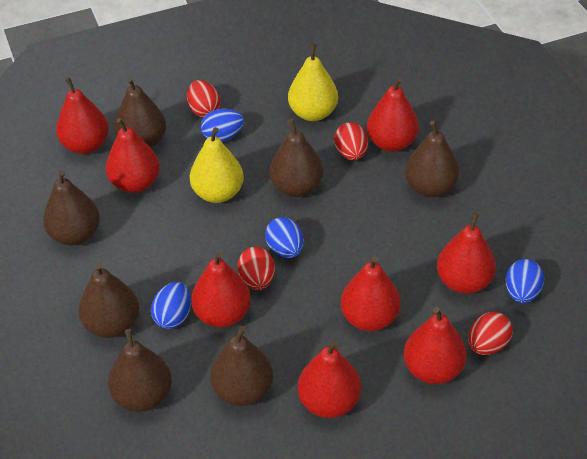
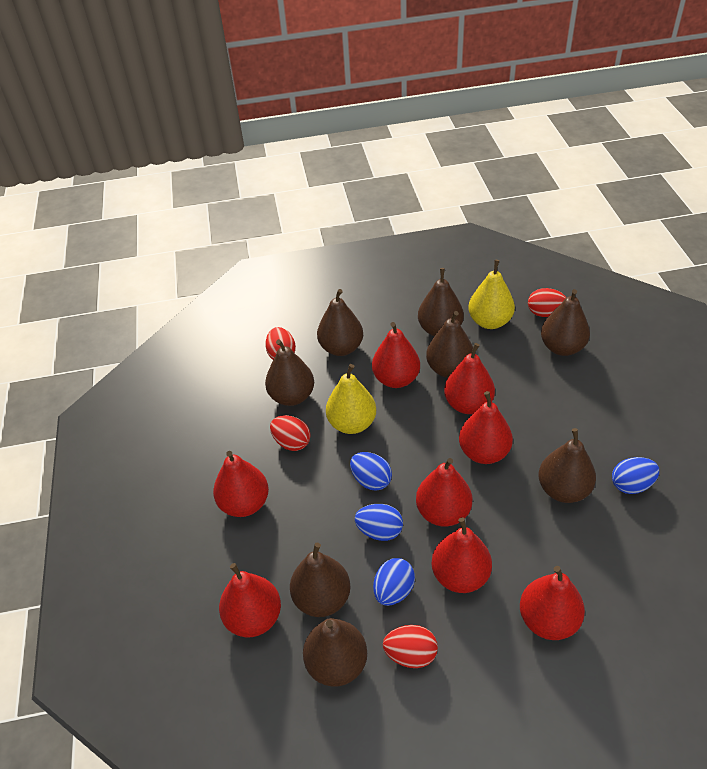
brown pear: 7 -> 8

